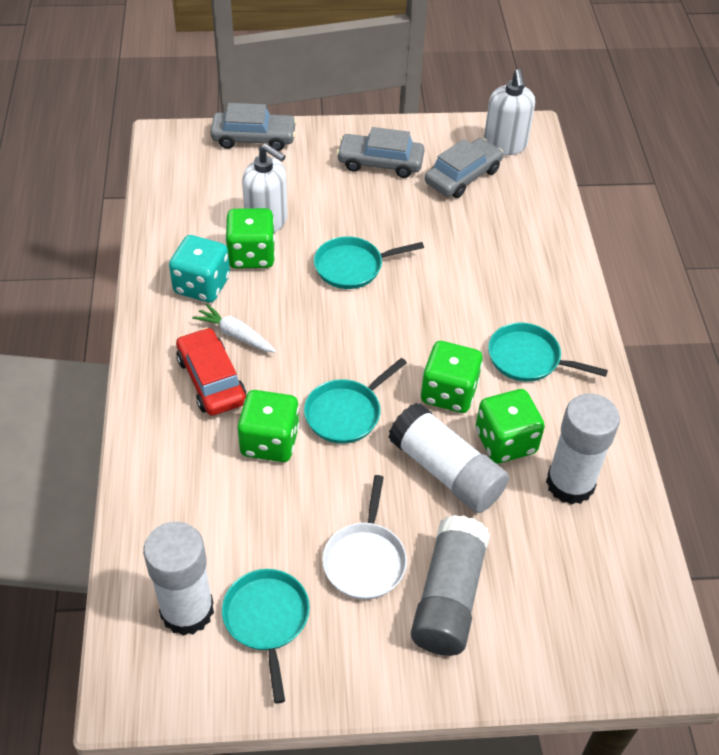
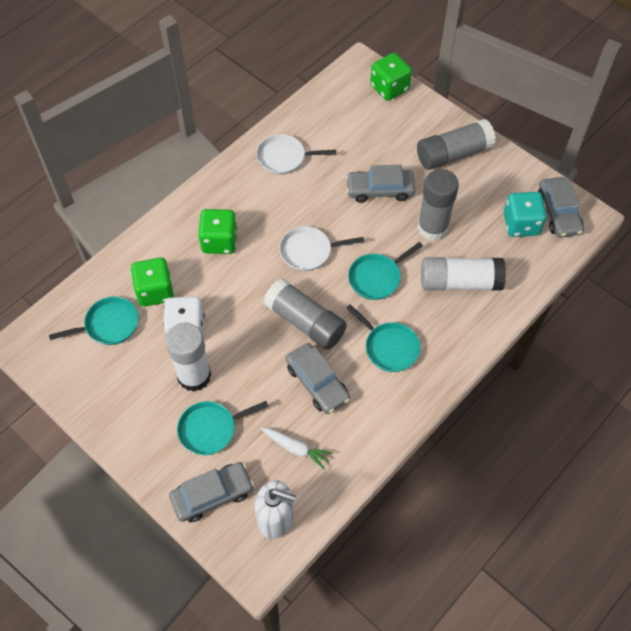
green dice: 4 -> 3
grey car: 3 -> 4
grey glue stick: 1 -> 3
red car: 1 -> 0
white dice: 0 -> 1
white glue stick: 3 -> 2
white pan: 1 -> 2
white soap dispenser: 2 -> 1

